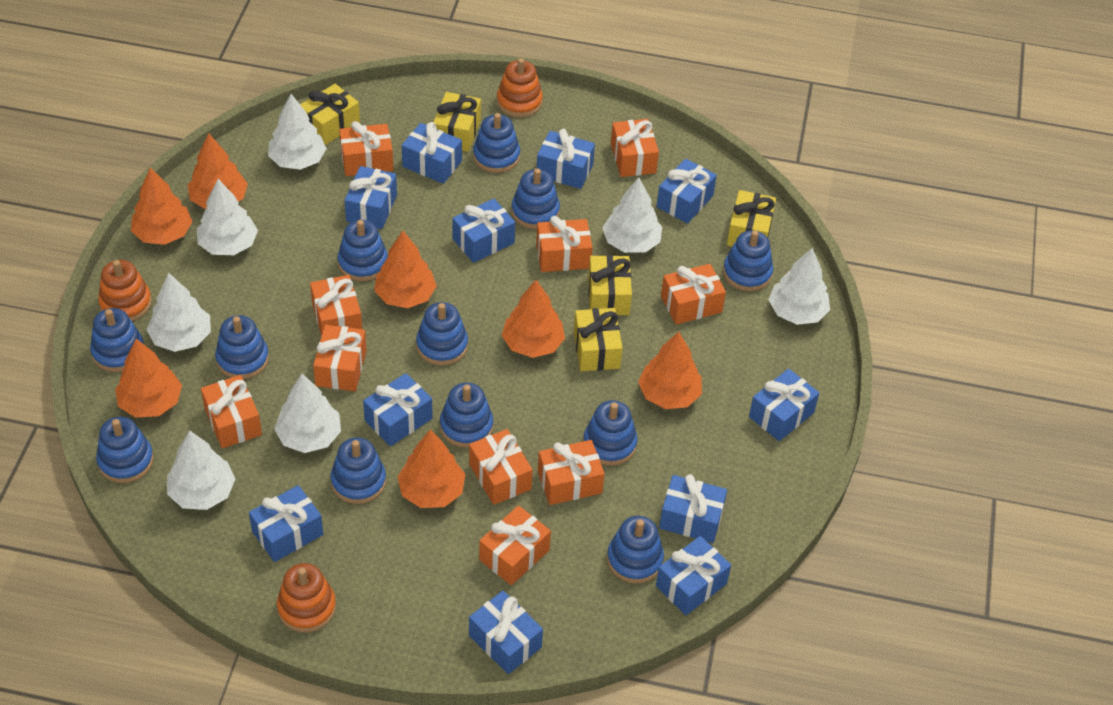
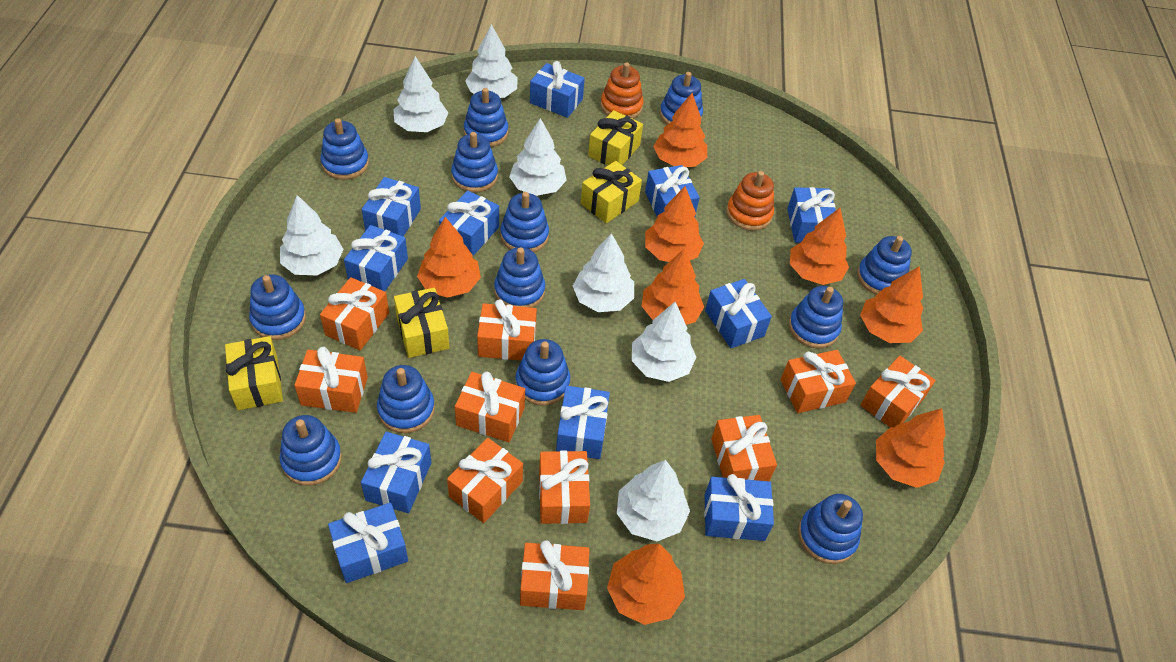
blue stacking toy: 12 -> 13
orange stacking toy: 3 -> 2
orange tree: 7 -> 8
yellow gift: 5 -> 4

